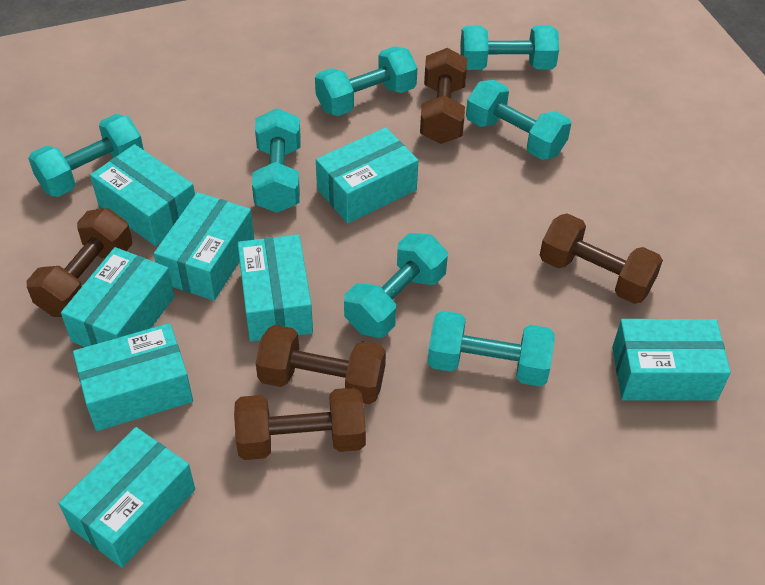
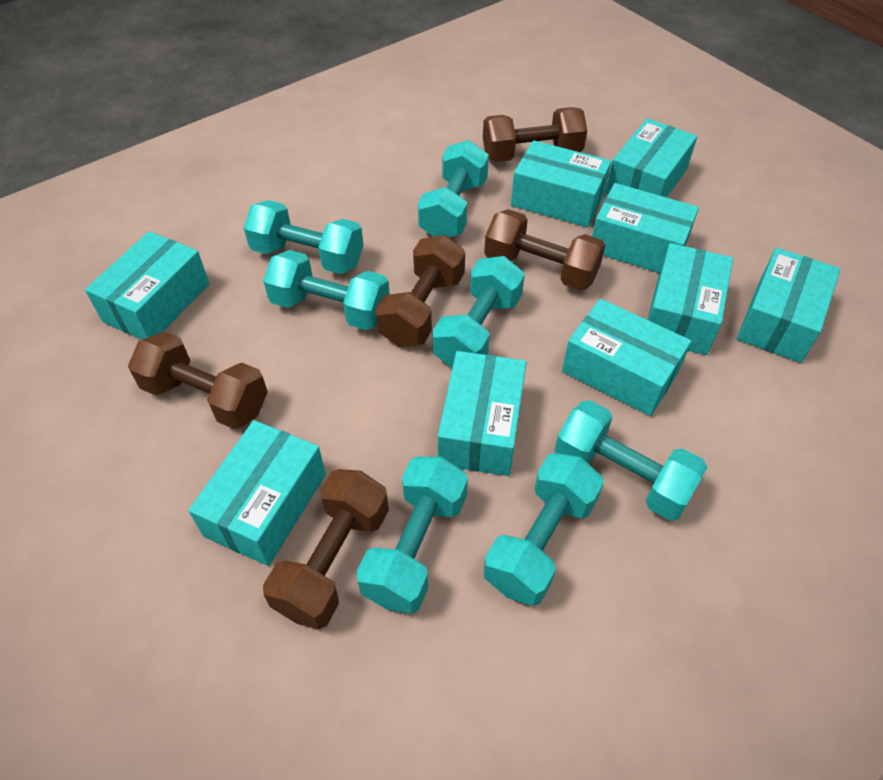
turquoise box: 8 -> 9

